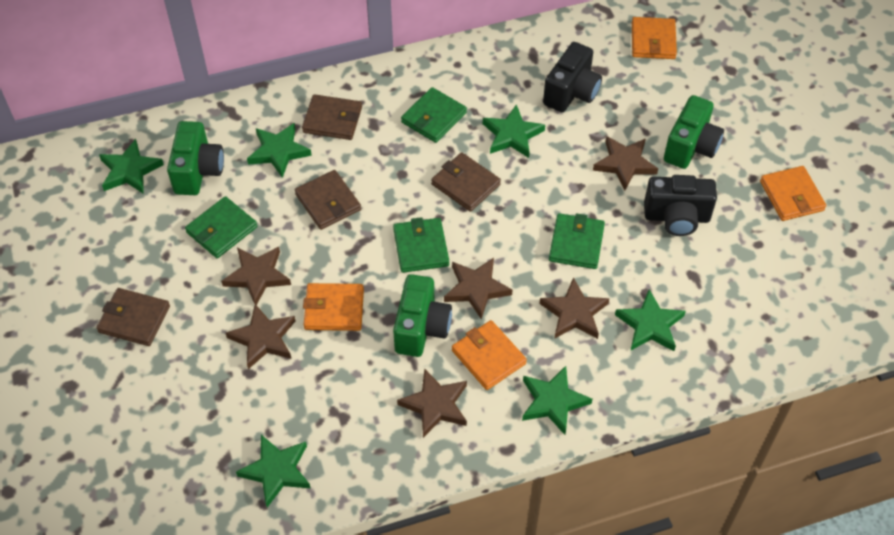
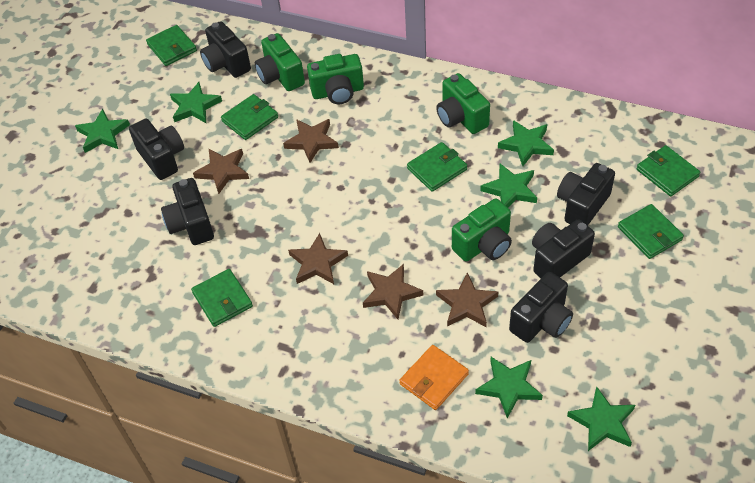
black camera: 2 -> 6
brown star: 6 -> 5
brown wallet: 4 -> 0
green camera: 3 -> 4
green wallet: 4 -> 6
orange wallet: 4 -> 1

